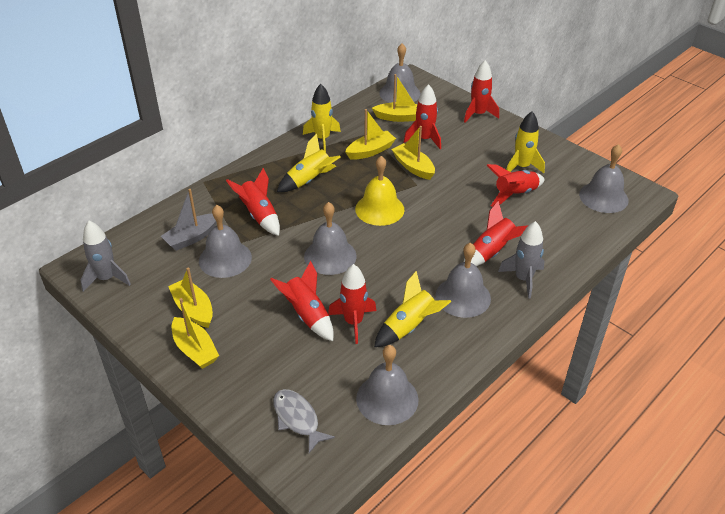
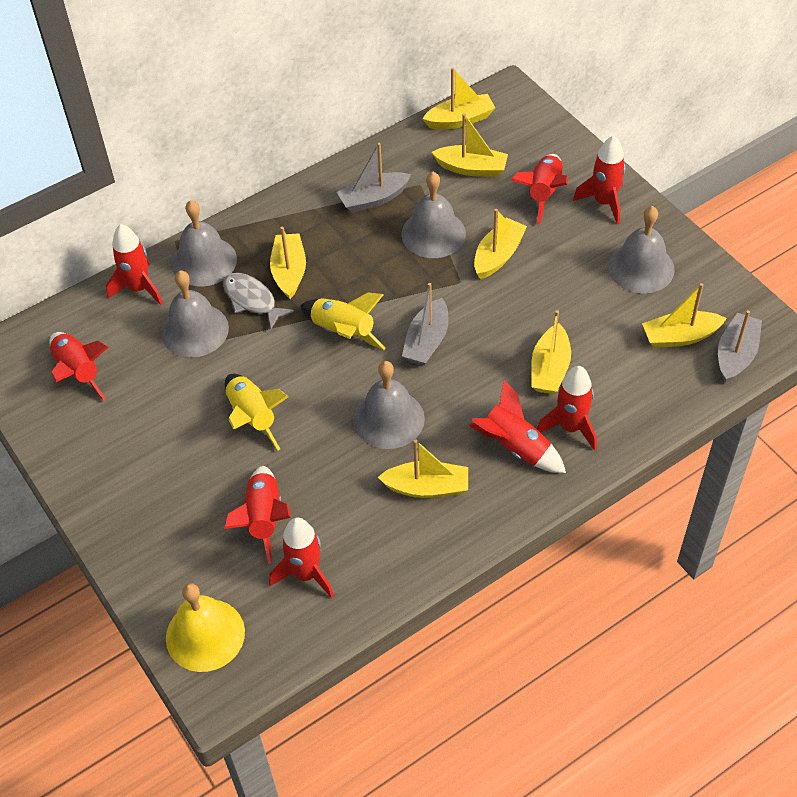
grey bell: 6 -> 5
grey boat: 1 -> 3
grey rocket: 2 -> 0
red rocket: 7 -> 8
yellow boat: 5 -> 7
yellow rocket: 4 -> 2

